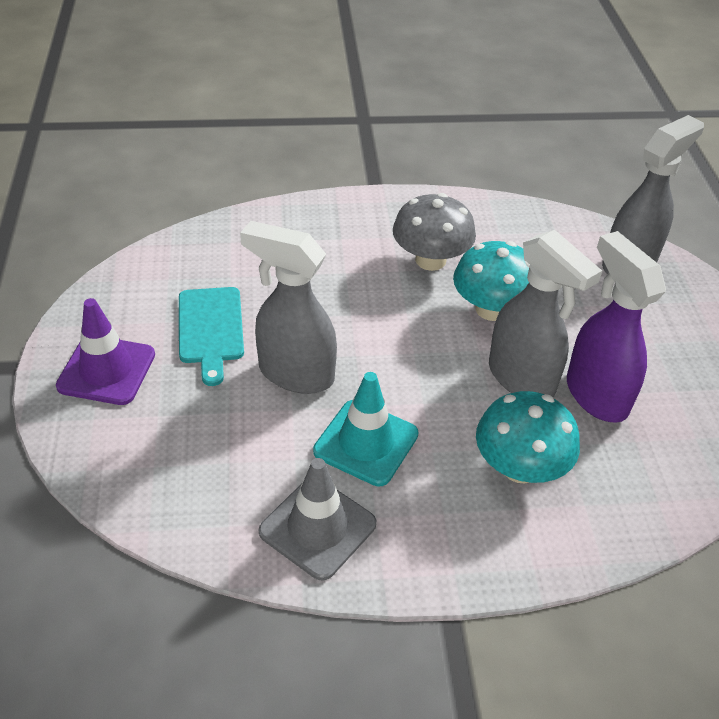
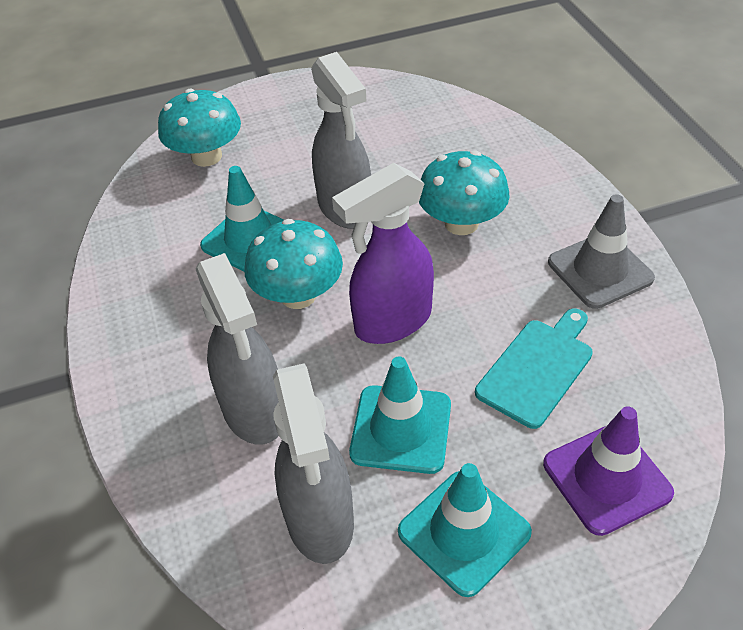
grey mushroom: 1 -> 0
turquoise mushroom: 2 -> 3
turquoise traffic cone: 1 -> 3

